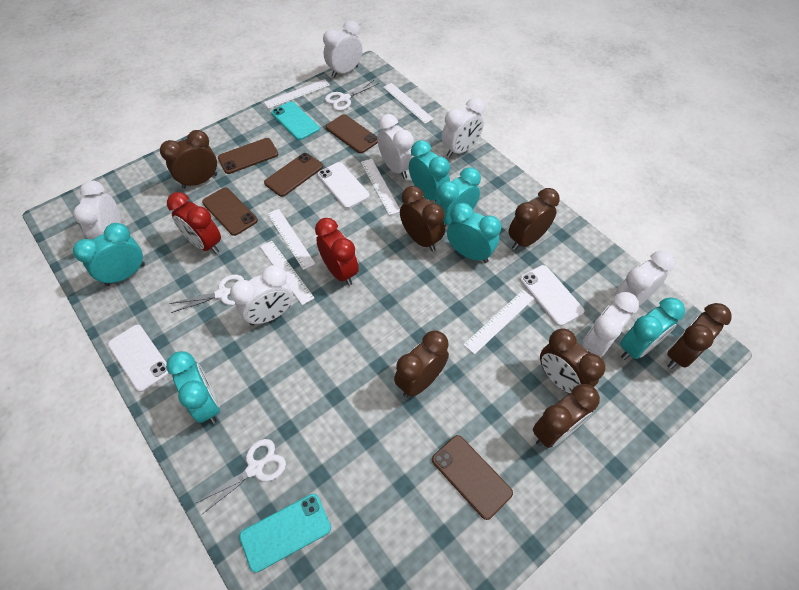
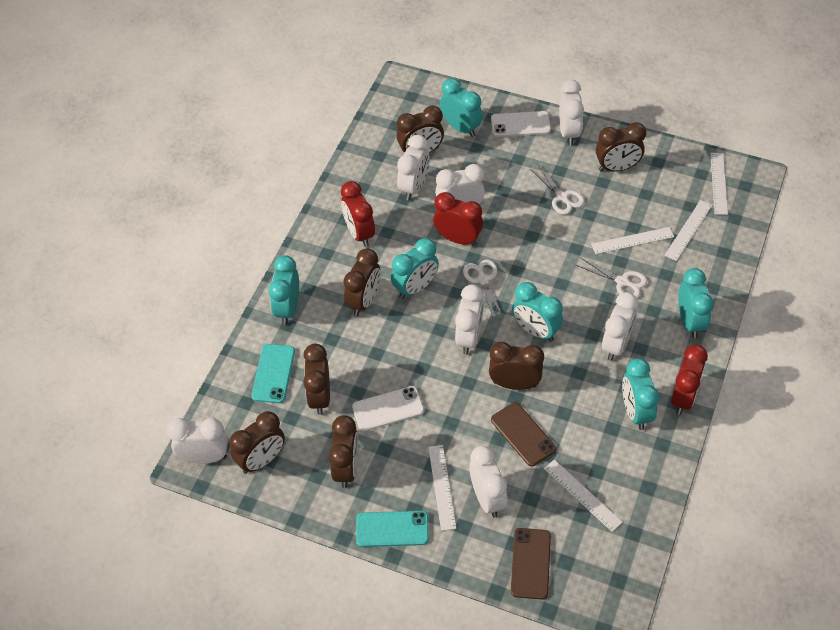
brown phone: 5 -> 2
red clock: 2 -> 3
white phone: 3 -> 2
white ruler: 6 -> 5

